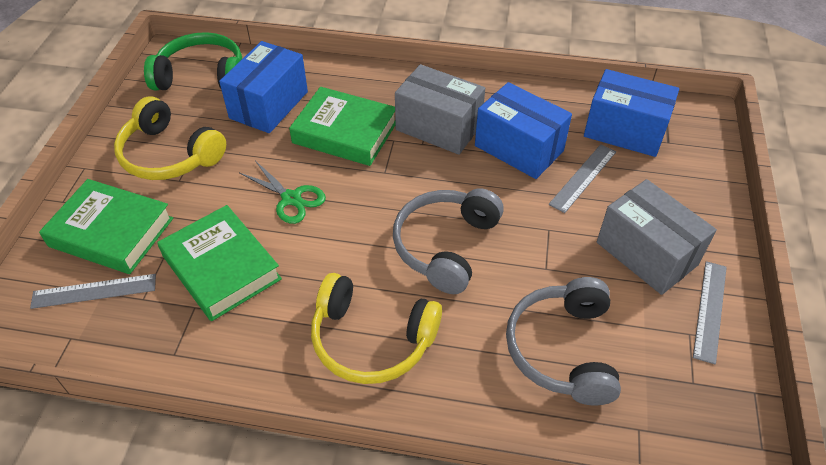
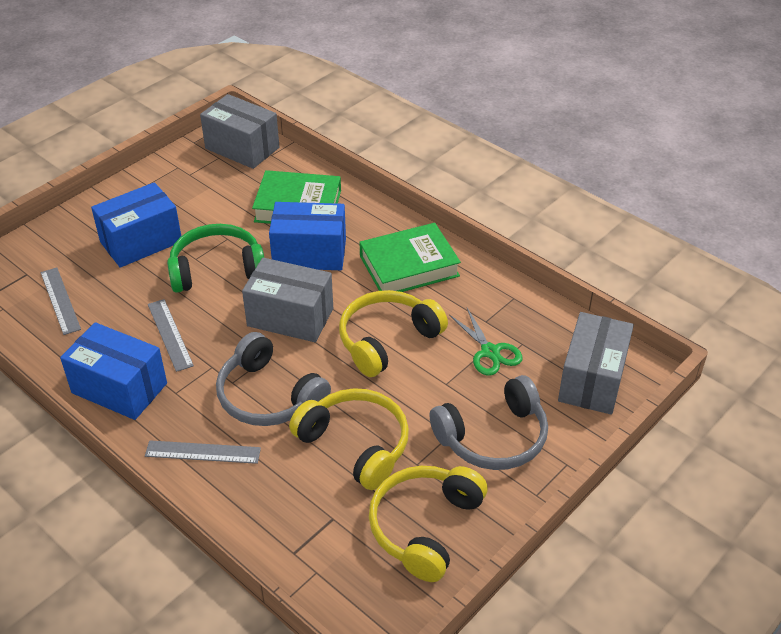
green book: 3 -> 2
grey box: 2 -> 3
yellow headphones: 2 -> 3

